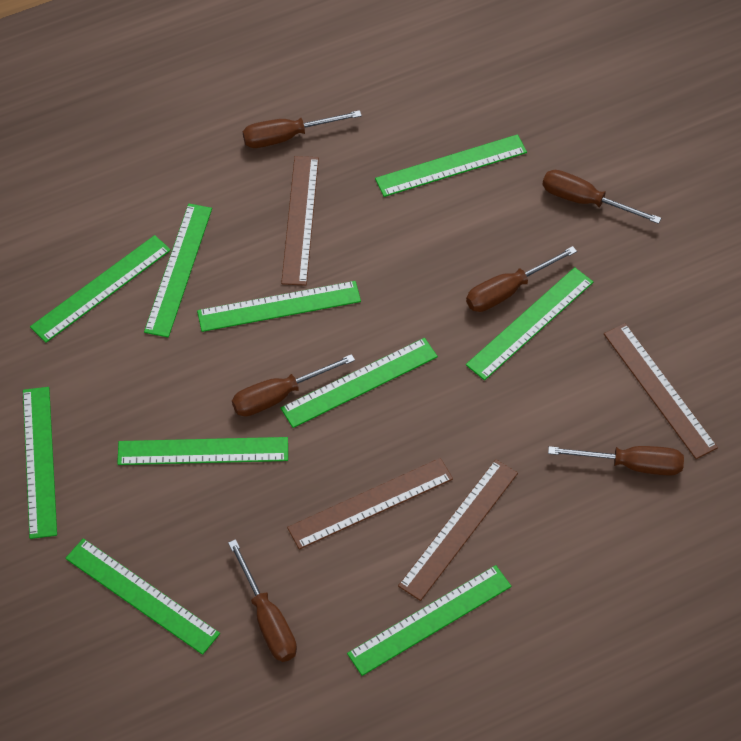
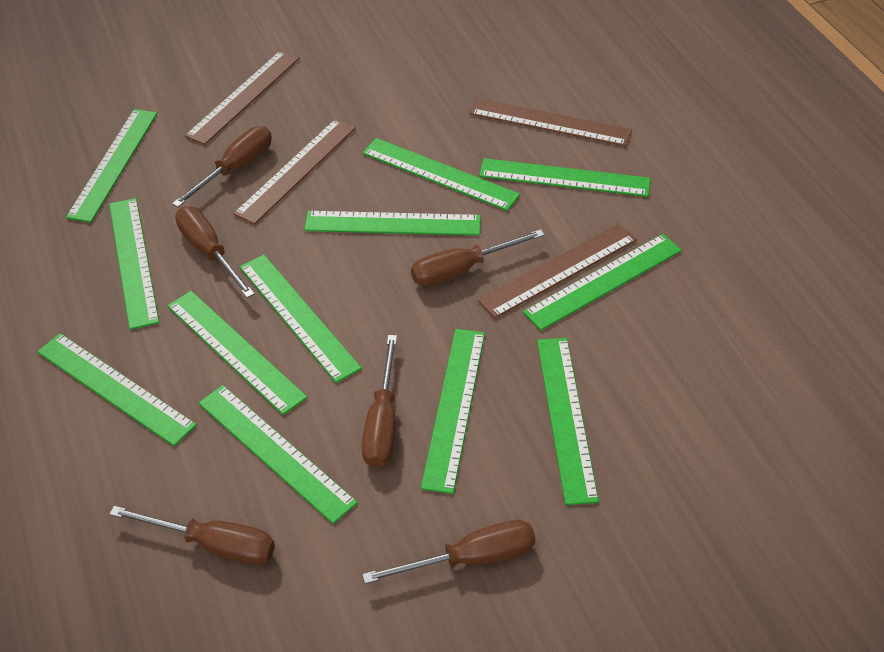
green ruler: 10 -> 12

